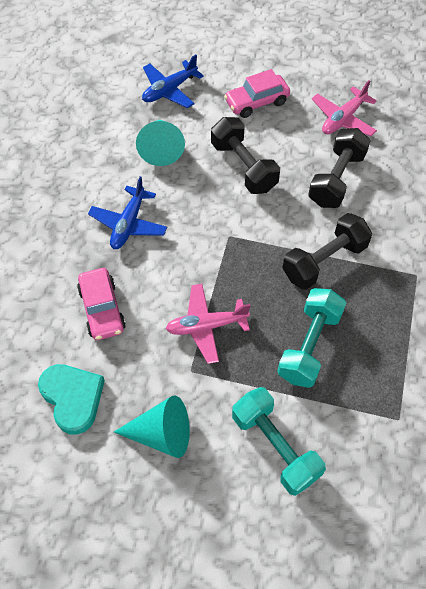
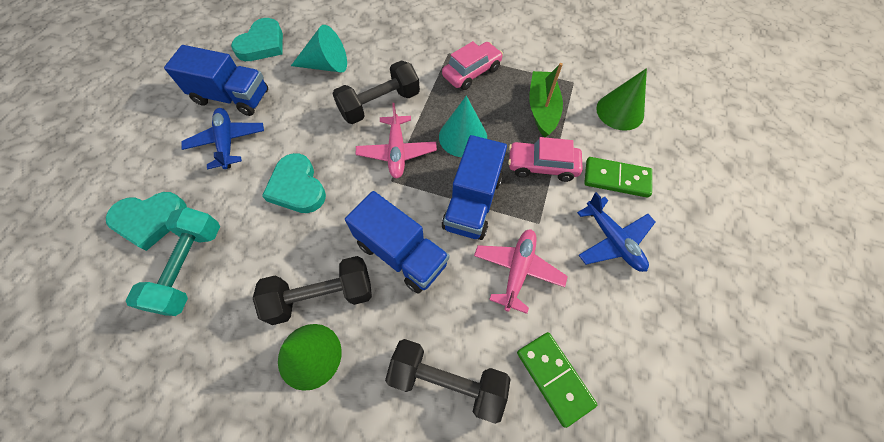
blue truck: 0 -> 3
green boat: 0 -> 1
green cone: 0 -> 2
green domino: 0 -> 2
turquoise dumbbell: 2 -> 1
turquoise heart: 1 -> 3

